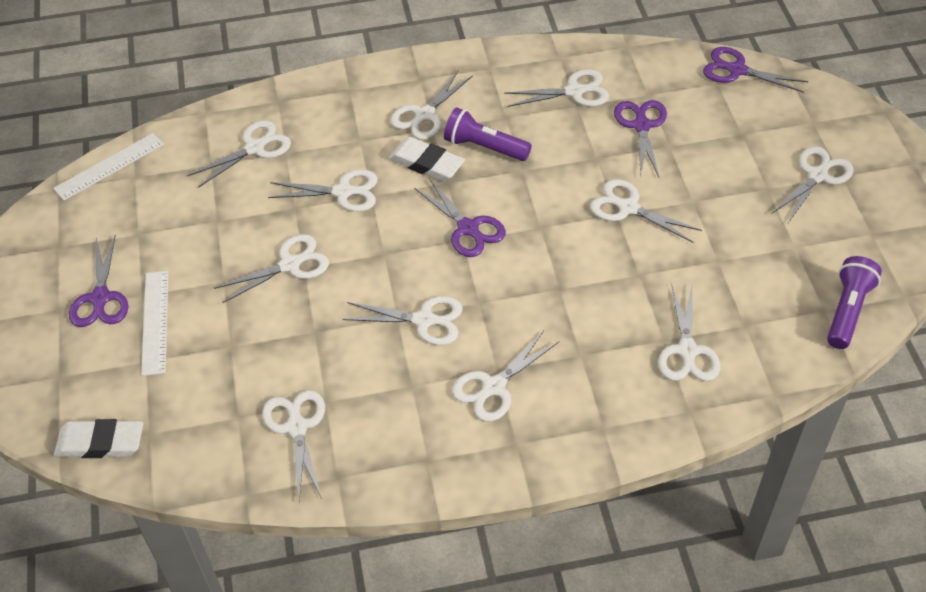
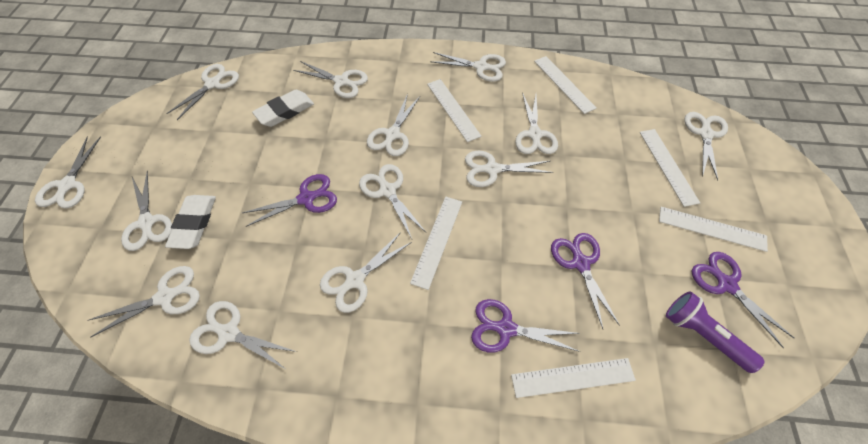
purple flashlight: 2 -> 1
white ruler: 2 -> 6
white scissors: 11 -> 13

